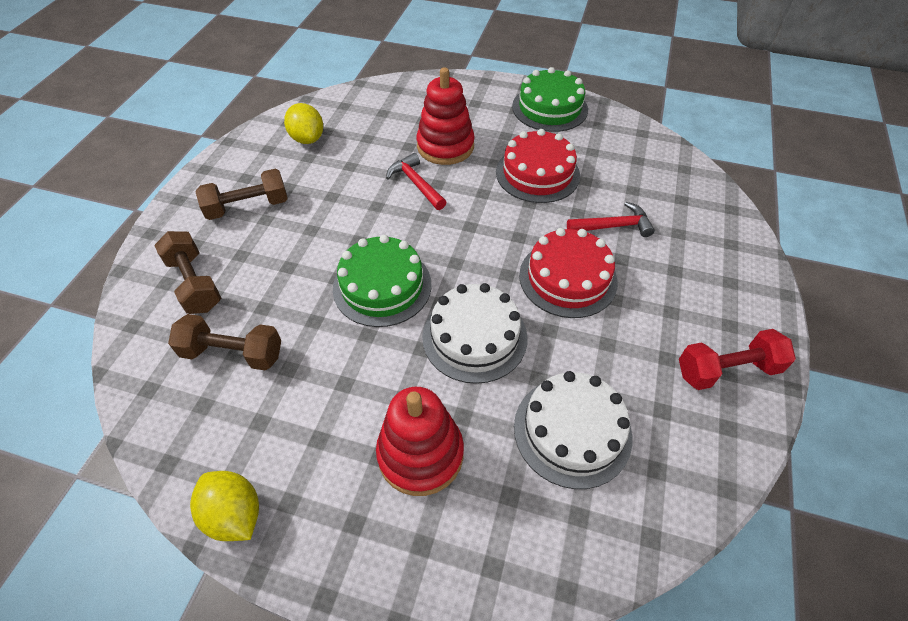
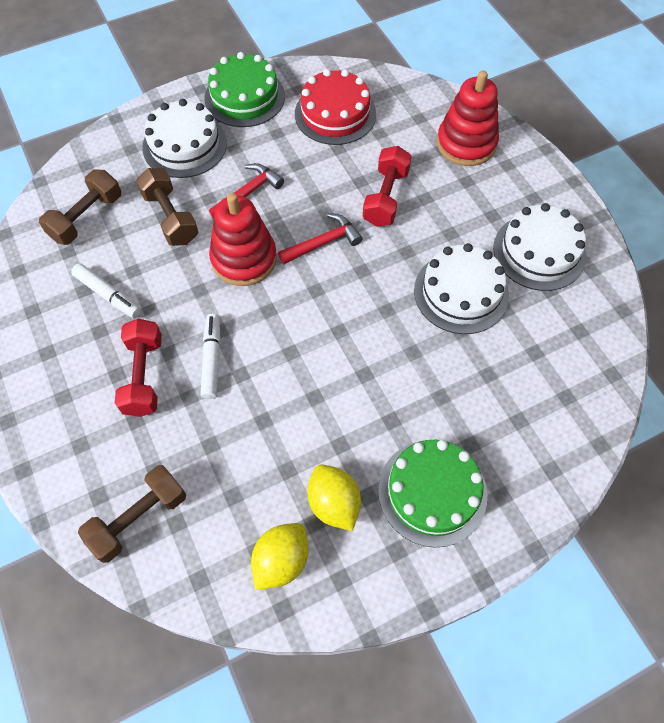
red cake: 2 -> 1
red dumbbell: 1 -> 2
white cake: 2 -> 3
white marker: 0 -> 2

